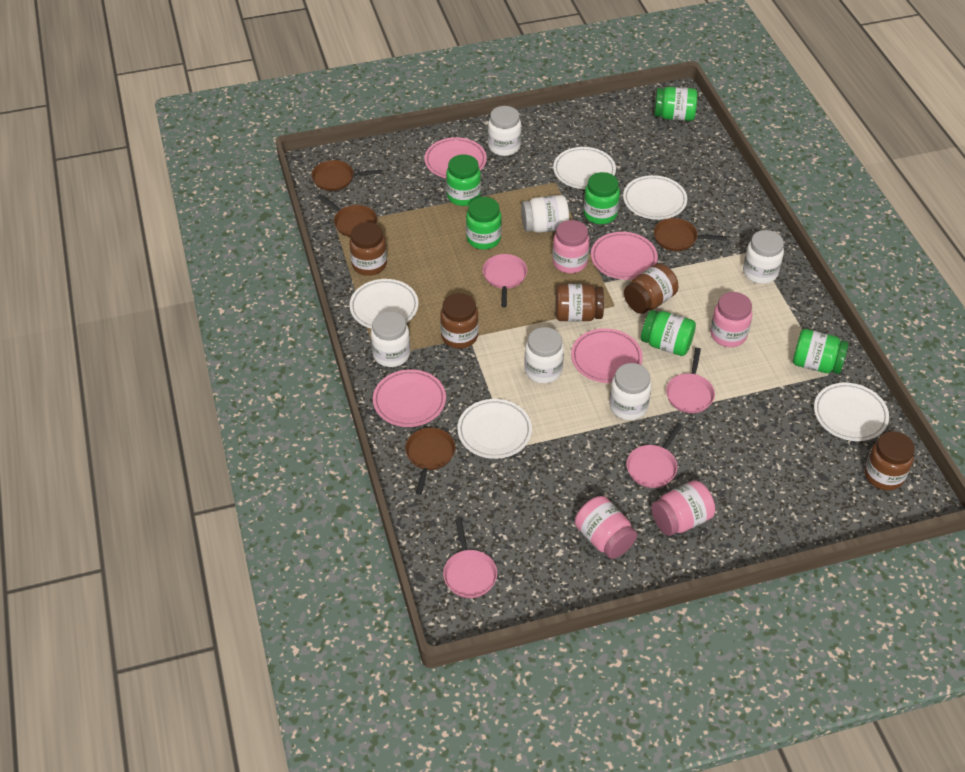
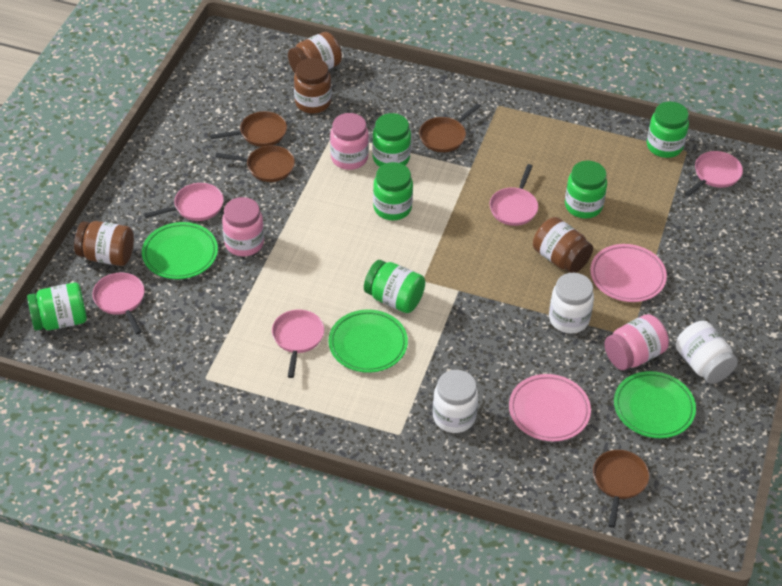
brown jar: 5 -> 4
green plate: 0 -> 3
pink jar: 4 -> 3
pink pan: 4 -> 5
pink plate: 4 -> 2
white jar: 6 -> 3
white plate: 5 -> 0

